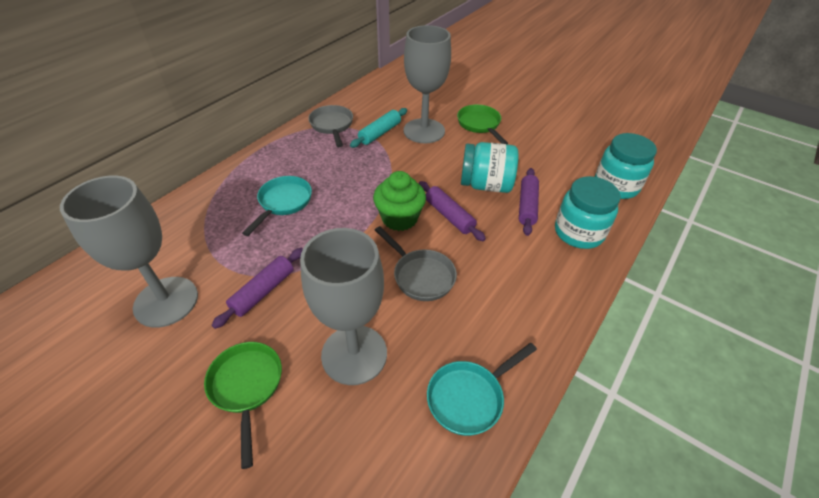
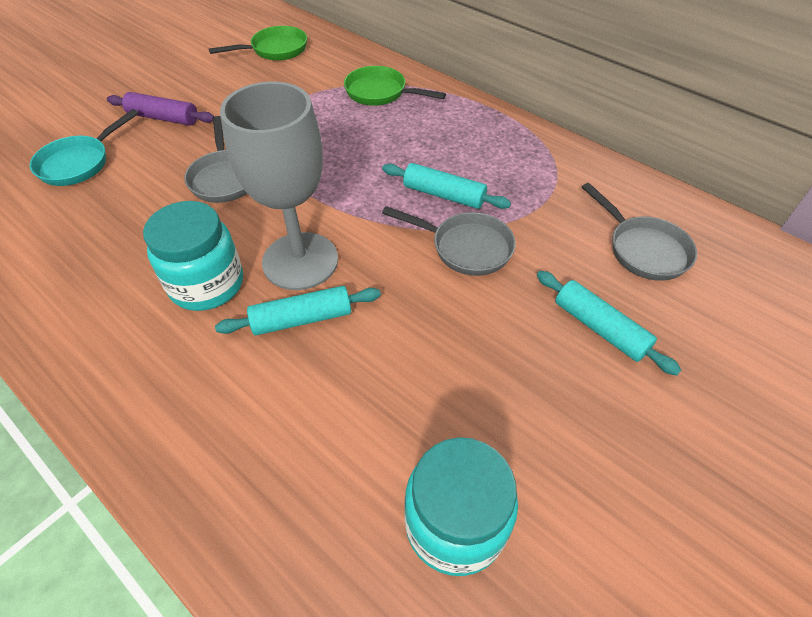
green cupcake: 1 -> 0
grey goblet: 3 -> 1
grey pan: 2 -> 3
purple rolling pin: 3 -> 1
turquoise jar: 3 -> 2
turquoise pan: 2 -> 1
turquoise rolling pin: 1 -> 3

